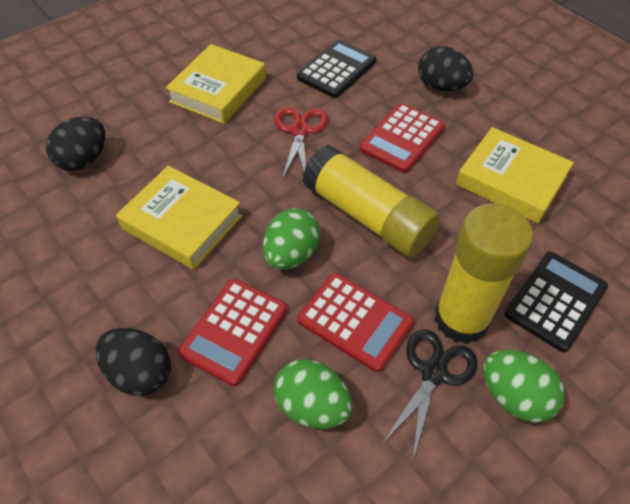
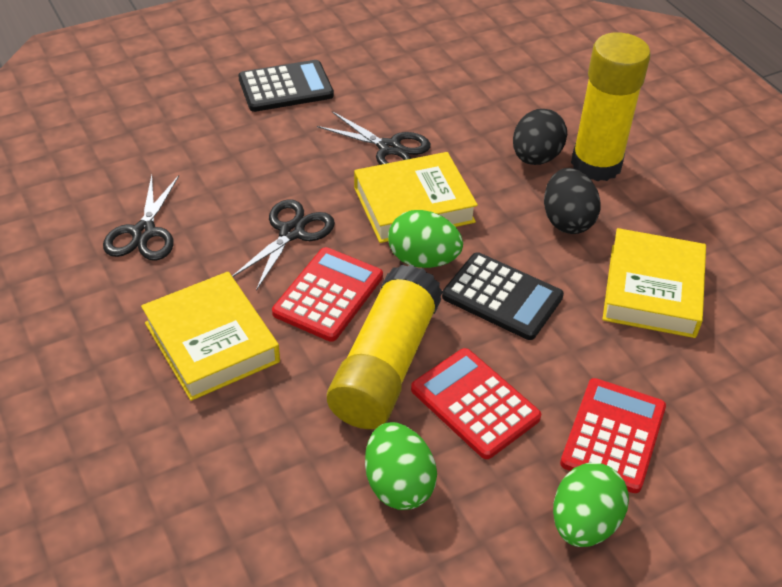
black egg: 3 -> 2
black scissors: 1 -> 3
red scissors: 1 -> 0

